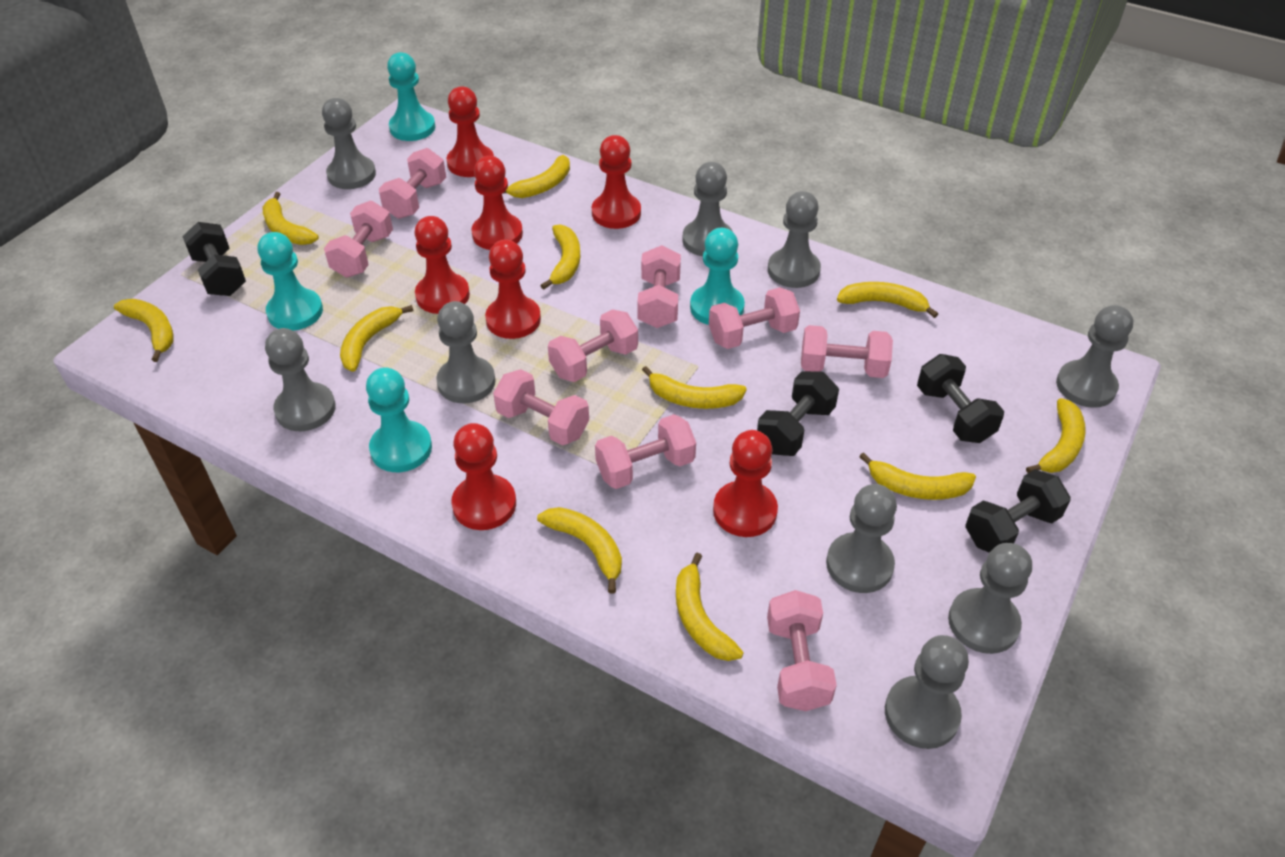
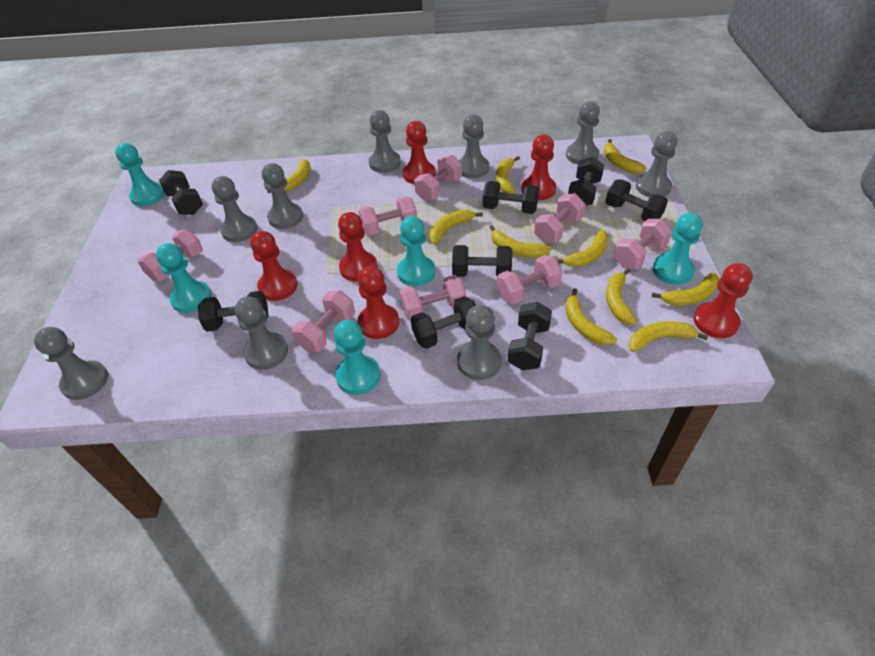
black dumbbell: 4 -> 8
pink dumbbell: 9 -> 8
red pawn: 7 -> 6
turquoise pawn: 4 -> 5
yellow banana: 11 -> 10

